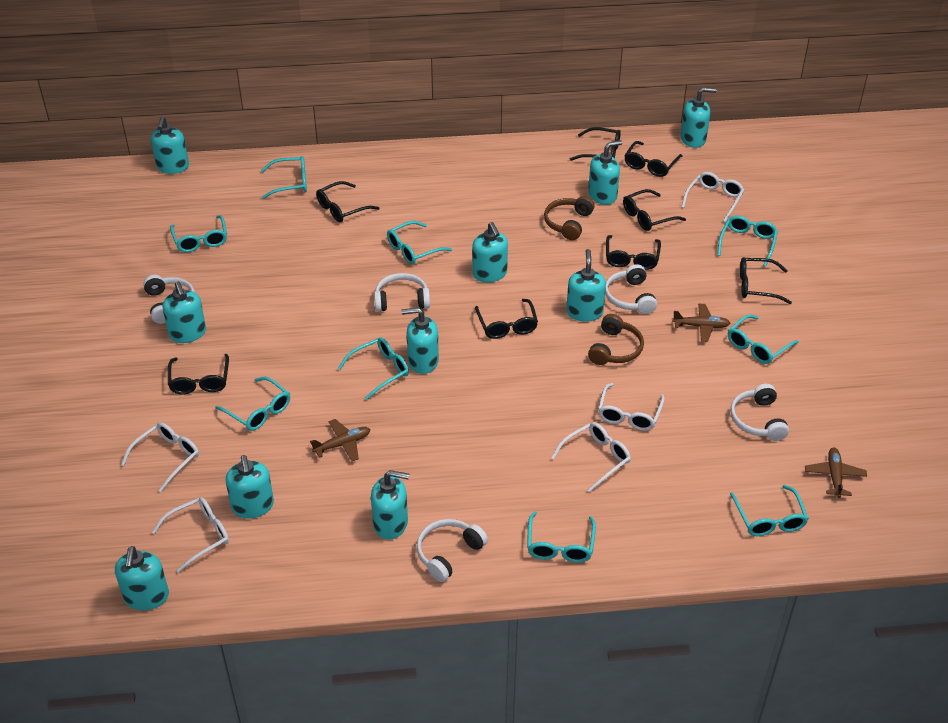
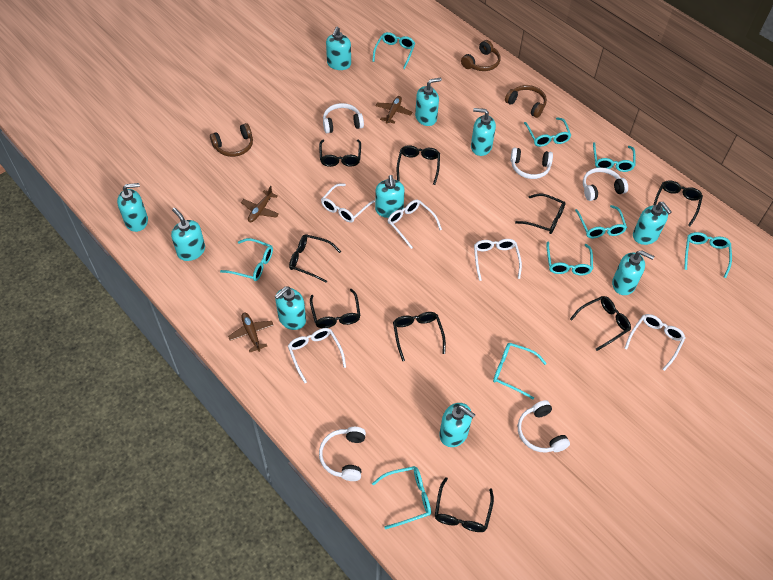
black glasses: 8 -> 9
brown headphones: 2 -> 3

